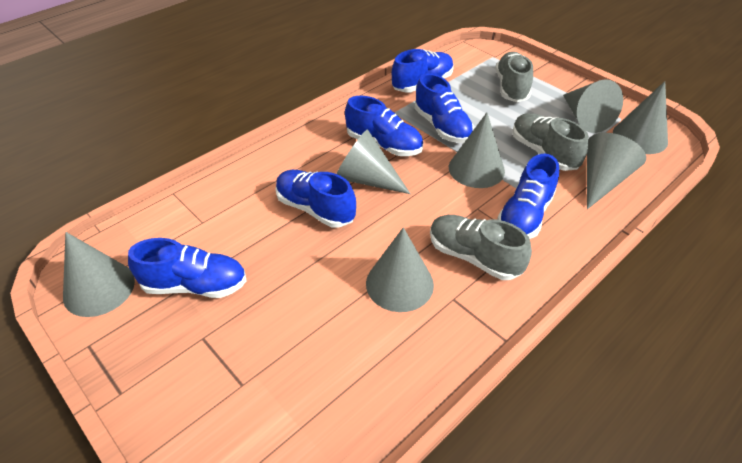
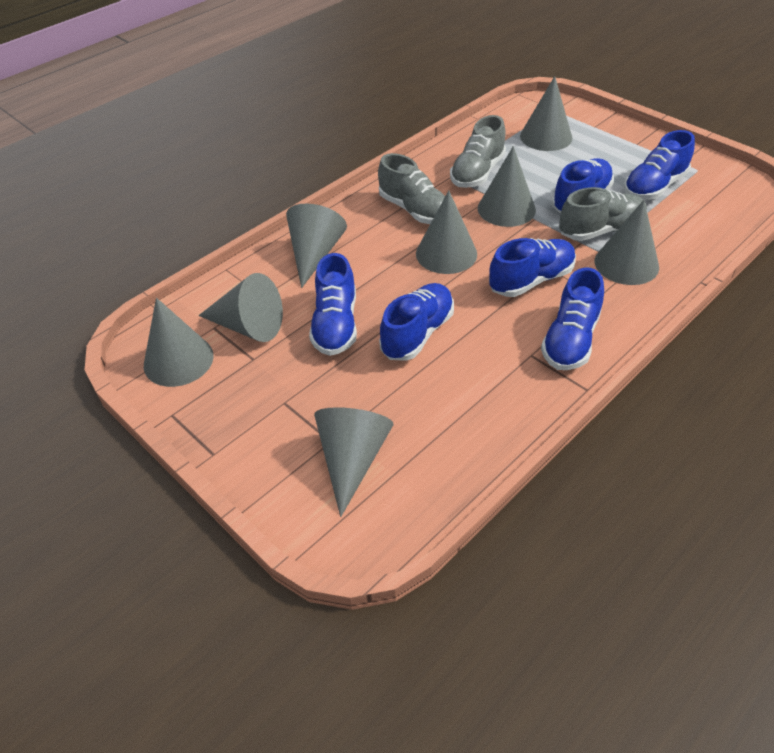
grey cone: 7 -> 8

